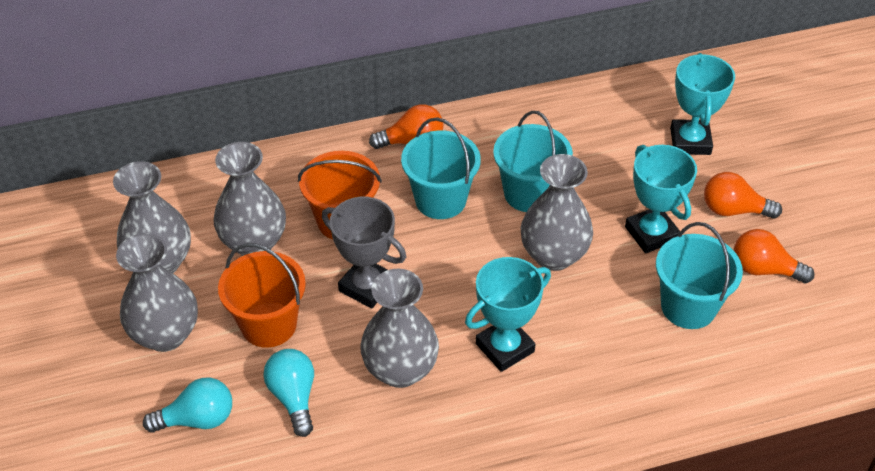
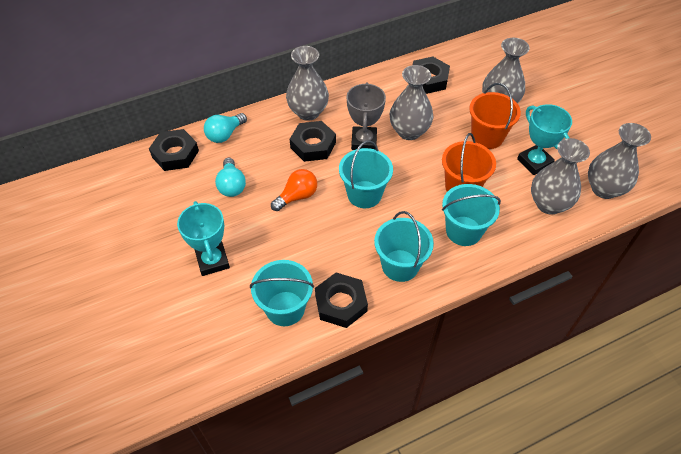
black nut: 0 -> 4
orange light bulb: 3 -> 1
turquoise bucket: 3 -> 4
turquoise trophy: 3 -> 2

